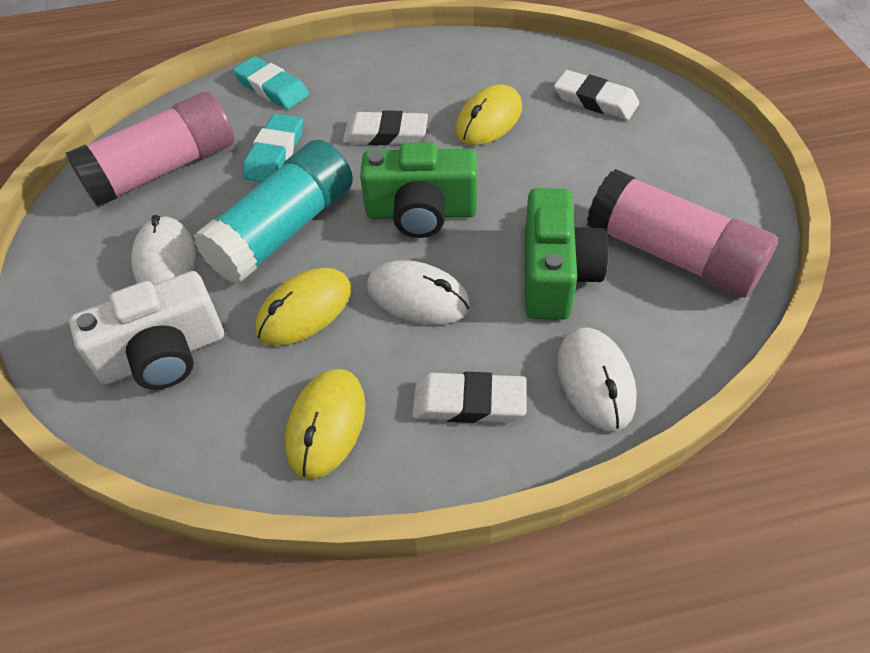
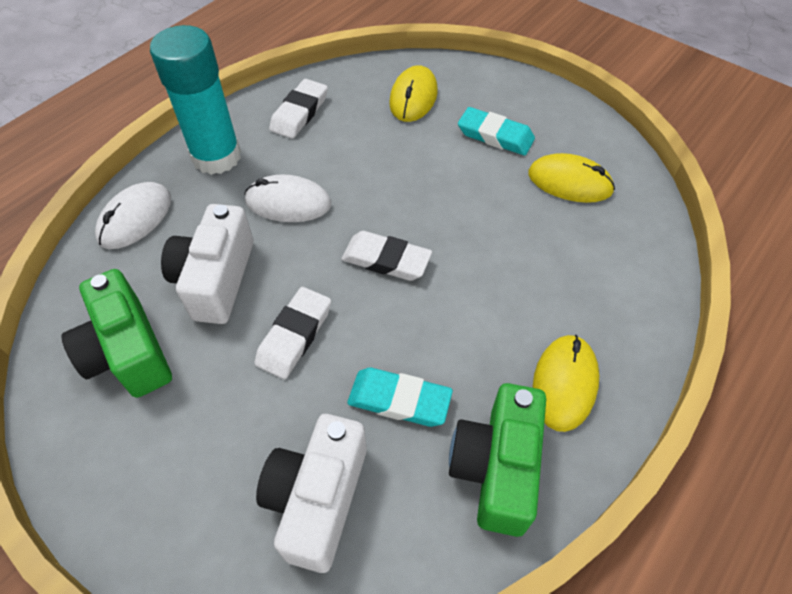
pink glue stick: 2 -> 0
white camera: 1 -> 2
white mouse: 3 -> 2

